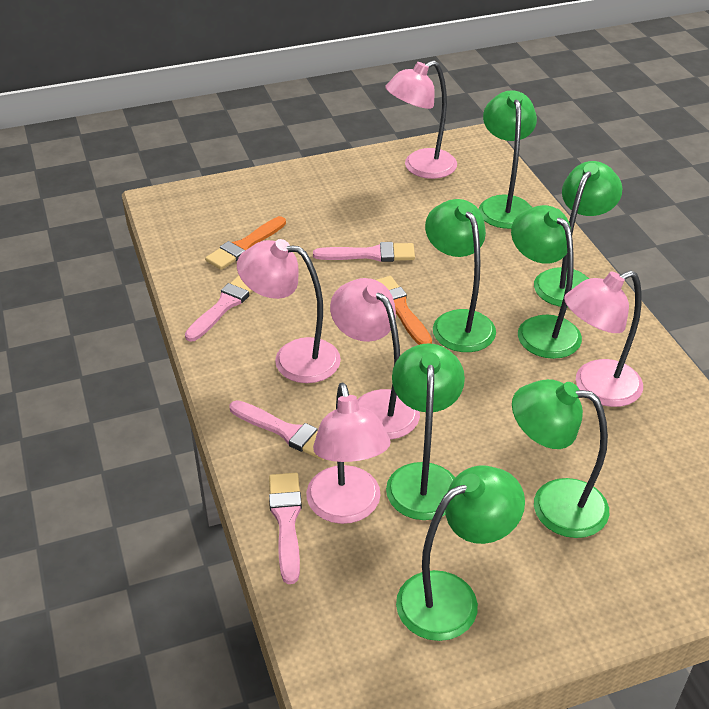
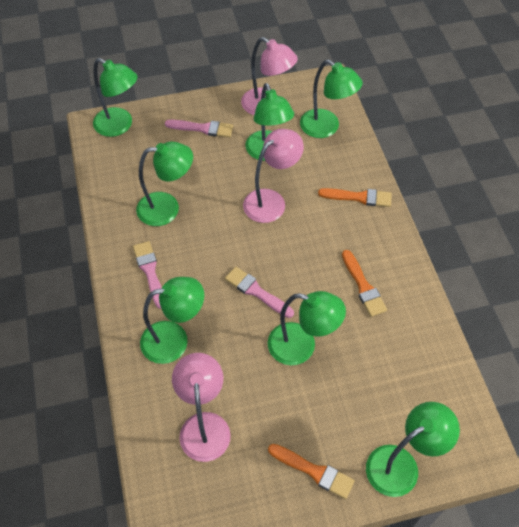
orange brush: 2 -> 3
pink brush: 4 -> 3
pink lamp: 5 -> 3

